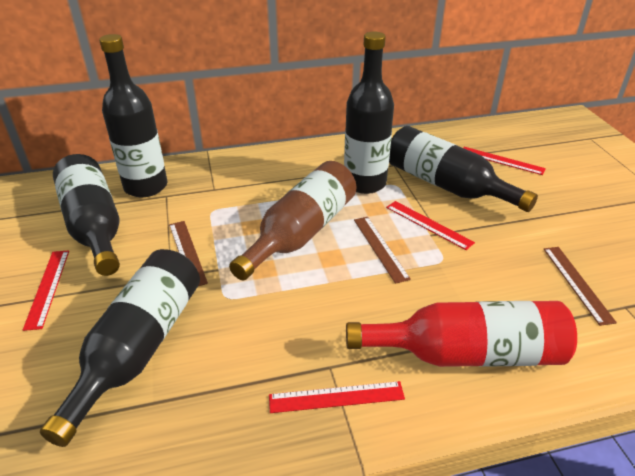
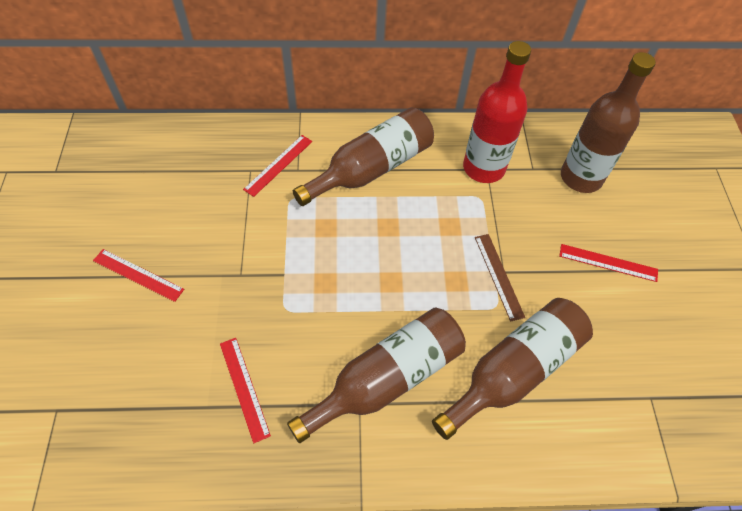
black bottle: 5 -> 0
brown bottle: 1 -> 4
brown ruler: 3 -> 1

